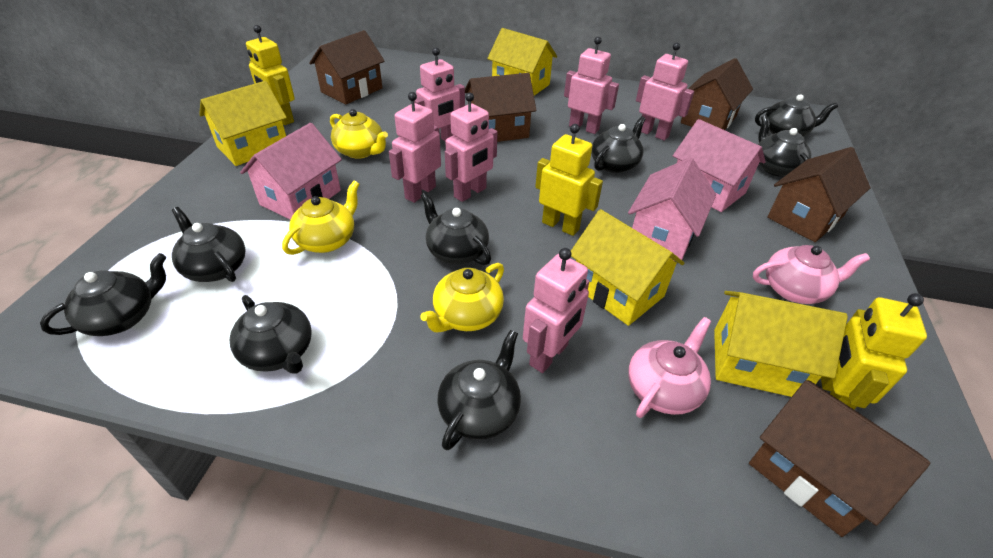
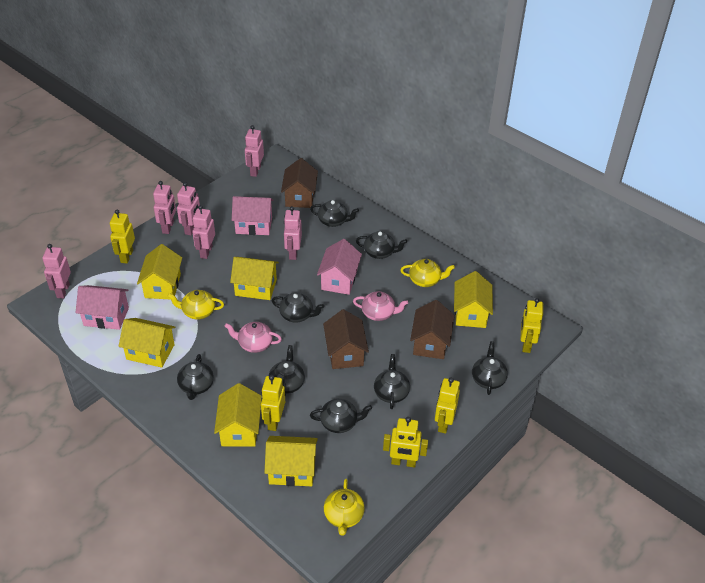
brown house: 5 -> 3
yellow house: 4 -> 6
yellow robot: 3 -> 5

